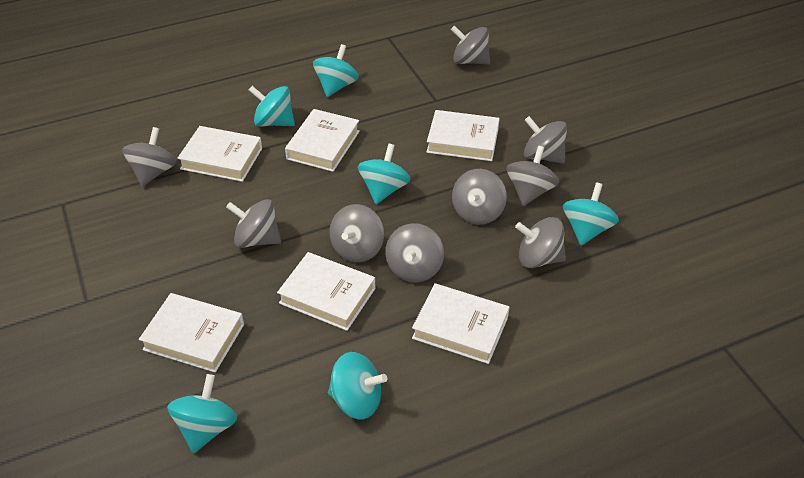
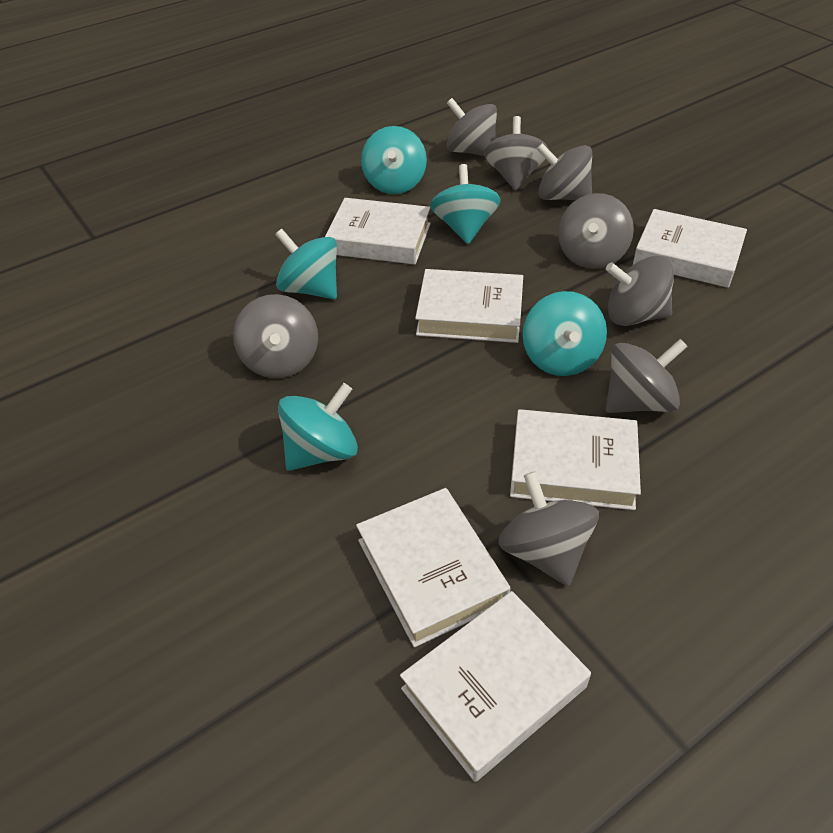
grey spinning top: 9 -> 8
turquoise spinning top: 6 -> 5

